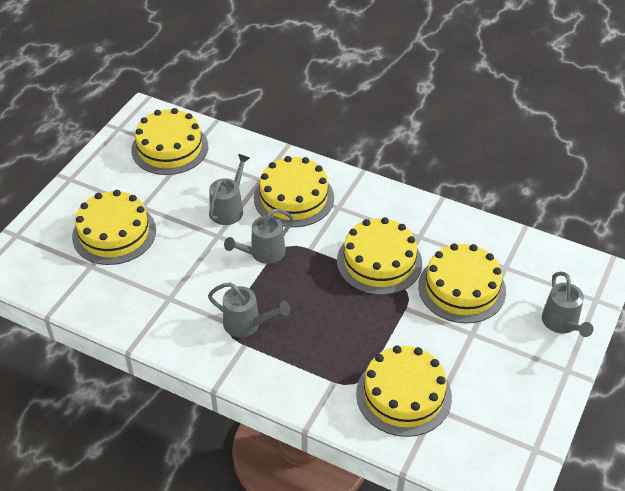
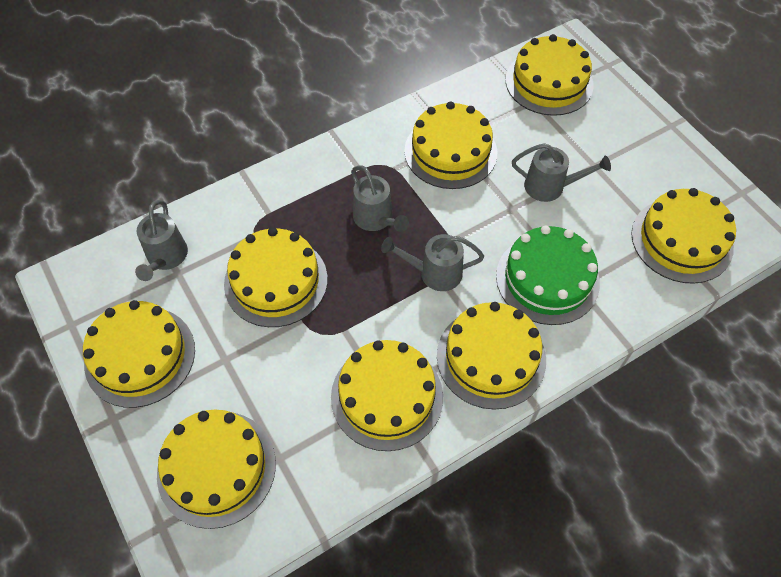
green cake: 0 -> 1
yellow cake: 6 -> 8

